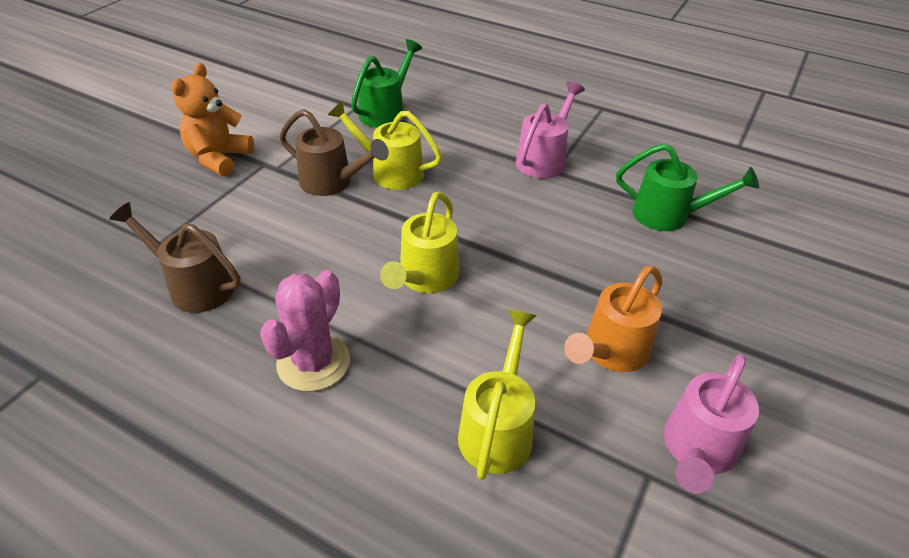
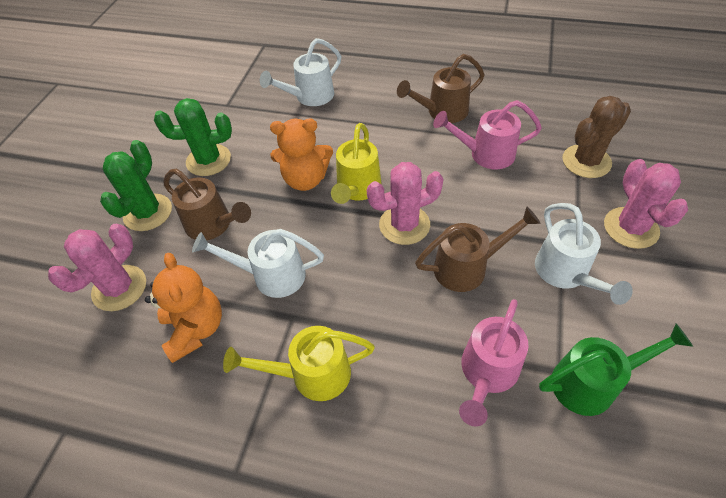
brown cactus: 0 -> 1
brown watering can: 2 -> 3
green cactus: 0 -> 2
green watering can: 2 -> 1
orange teddy bear: 1 -> 2
orange watering can: 1 -> 0
pink cactus: 1 -> 3
white watering can: 0 -> 3
yellow watering can: 3 -> 2

